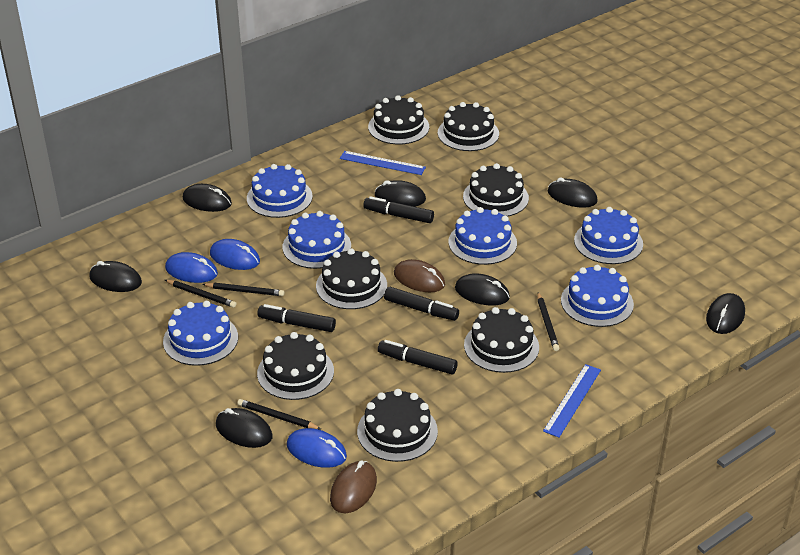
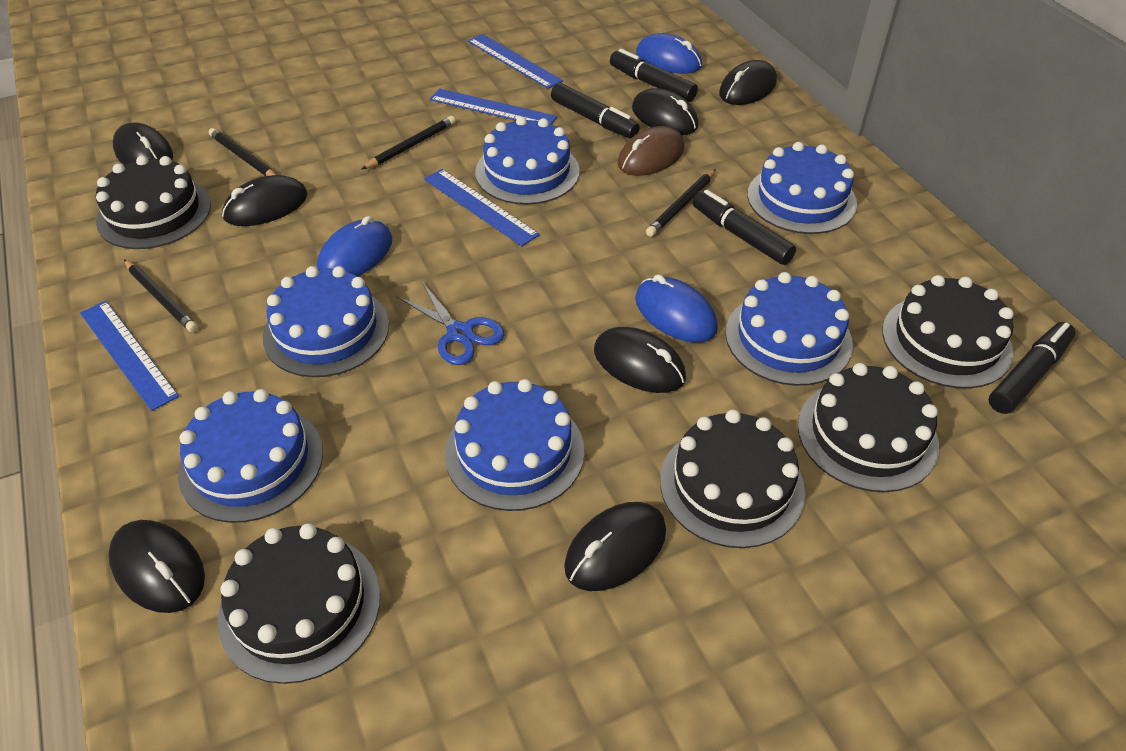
black cake: 7 -> 5
blue ruler: 2 -> 4
blue scissors: 0 -> 1
brown mouse: 2 -> 1

